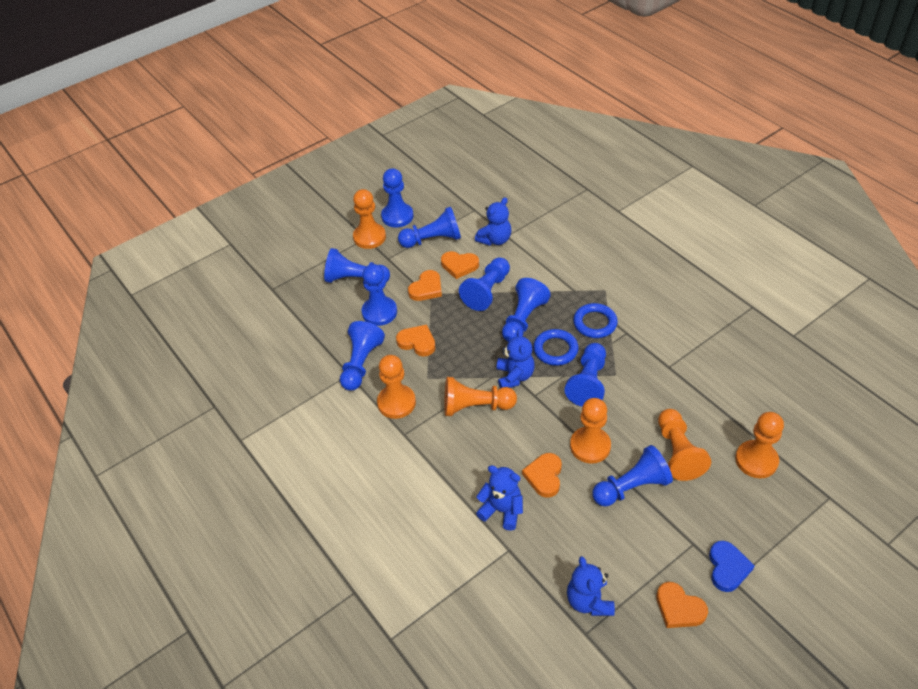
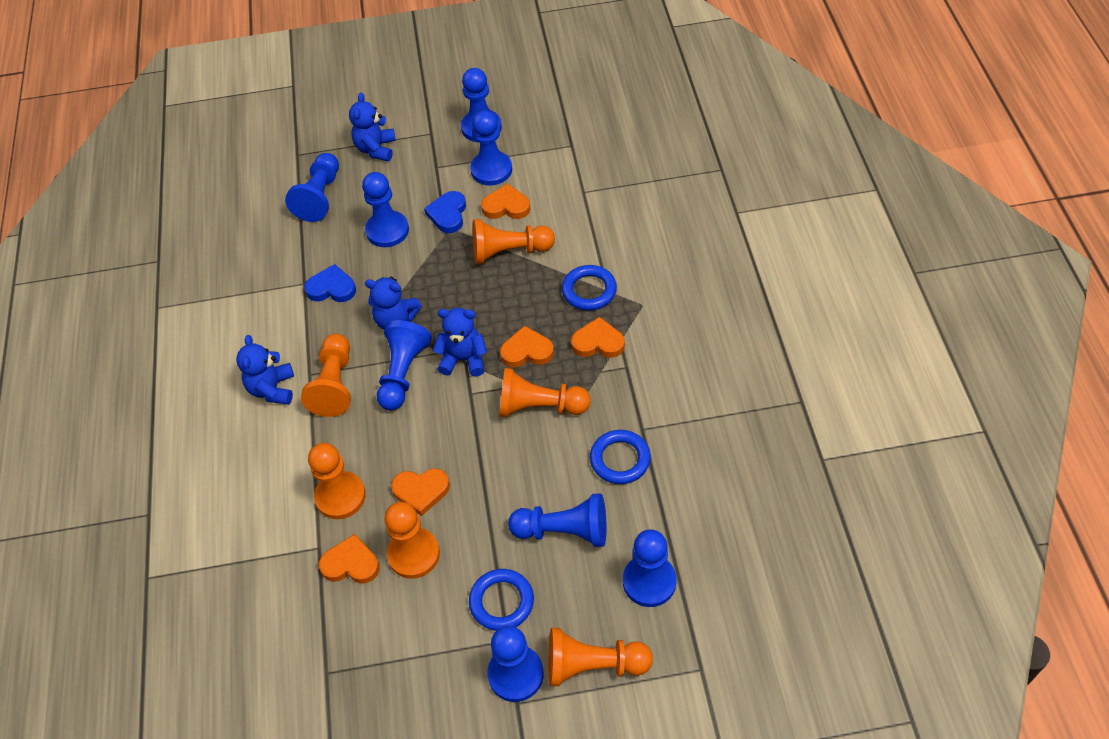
blue heart: 1 -> 2
blue pawn: 9 -> 8
blue ring: 2 -> 3

